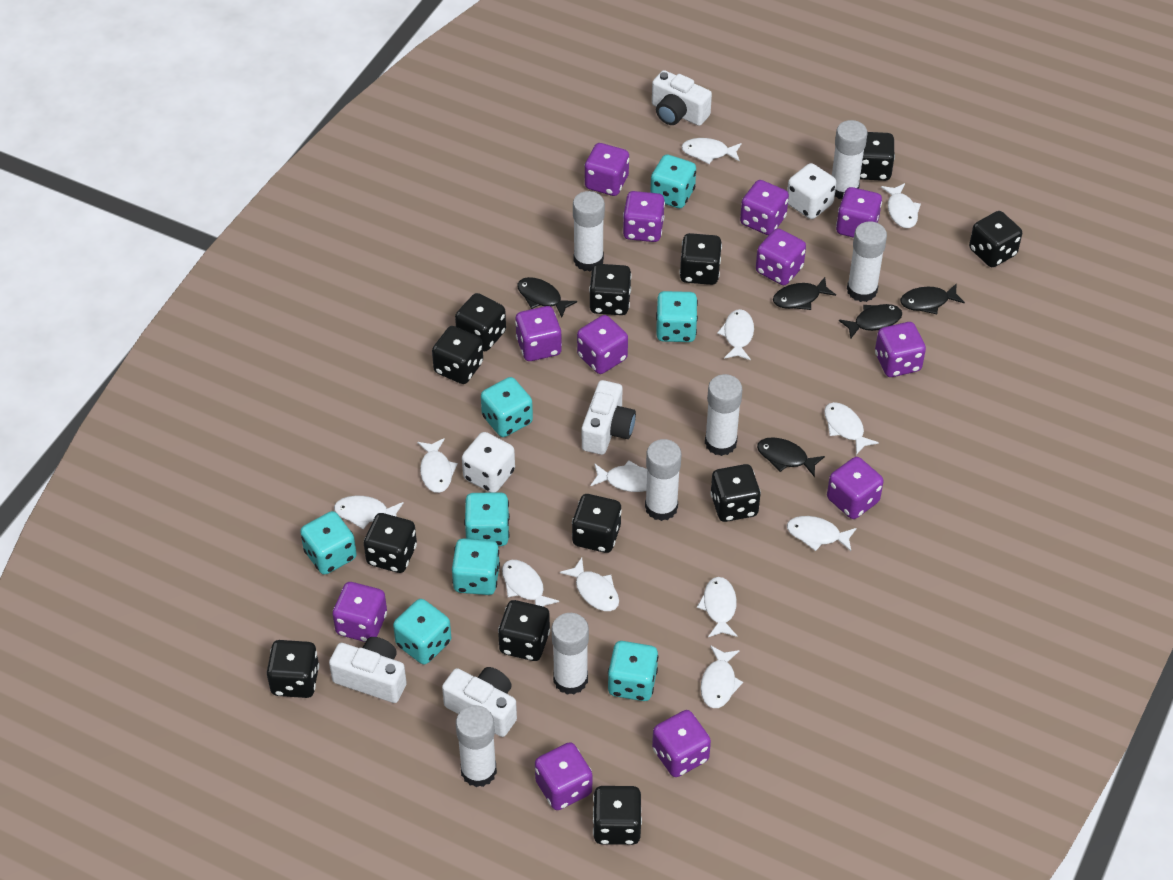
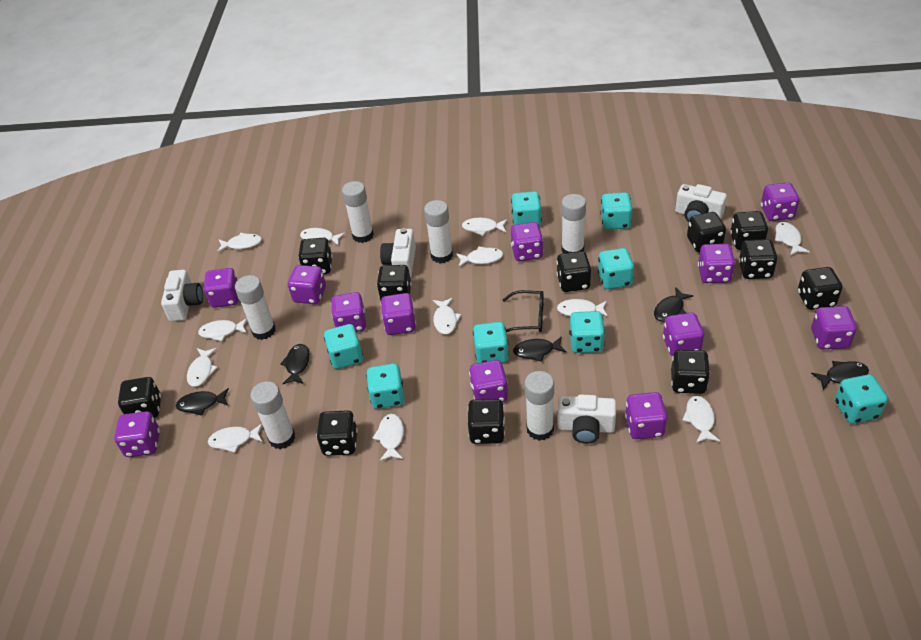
black dice: 12 -> 11
black glasses: 0 -> 1
white dice: 2 -> 0
white glue stick: 7 -> 6

